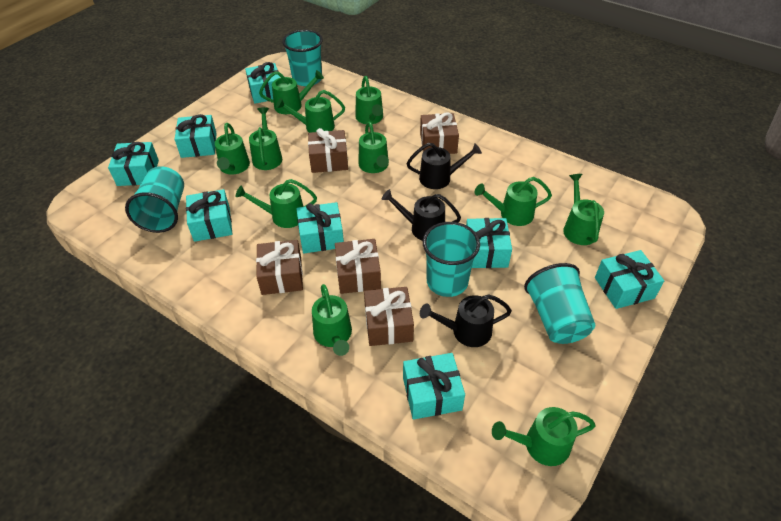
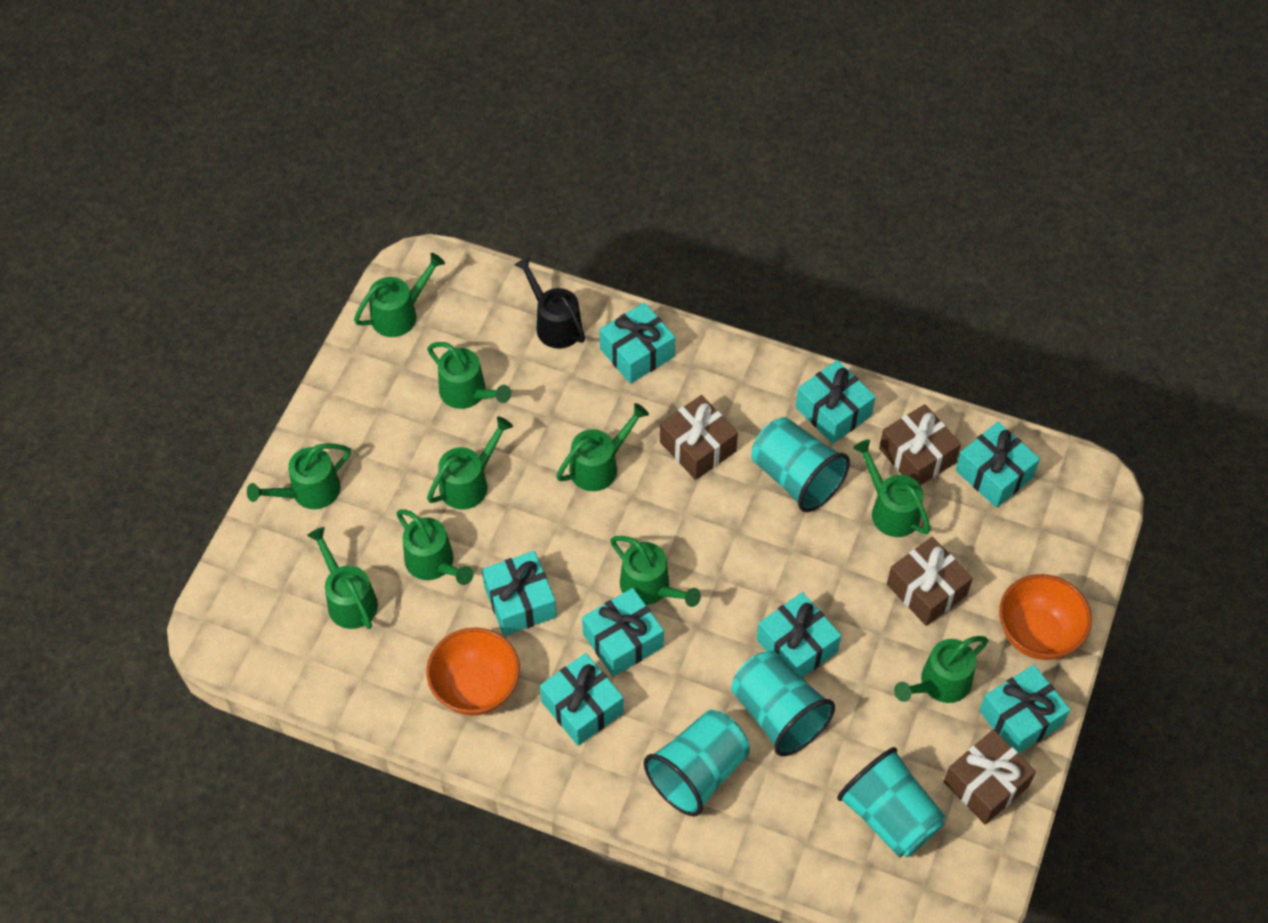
black watering can: 3 -> 1
brown gift: 5 -> 4
green watering can: 11 -> 10
orange bowl: 0 -> 2

